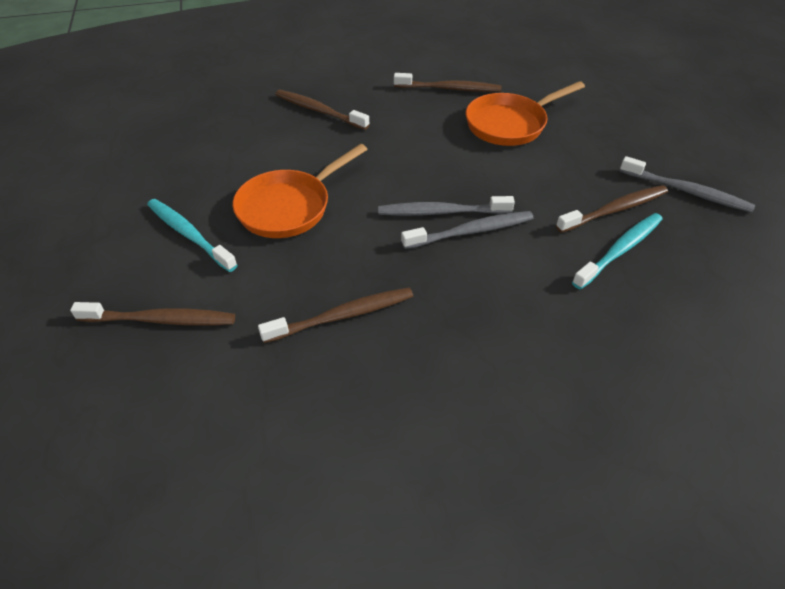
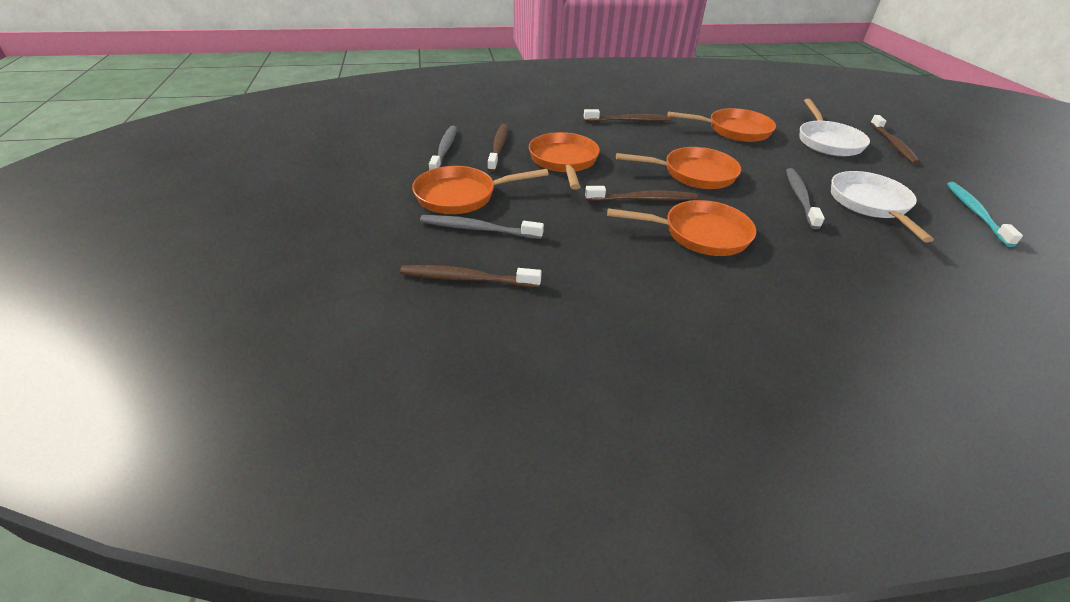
orange pan: 2 -> 5
turquoise toothbrush: 2 -> 1
white pan: 0 -> 2

